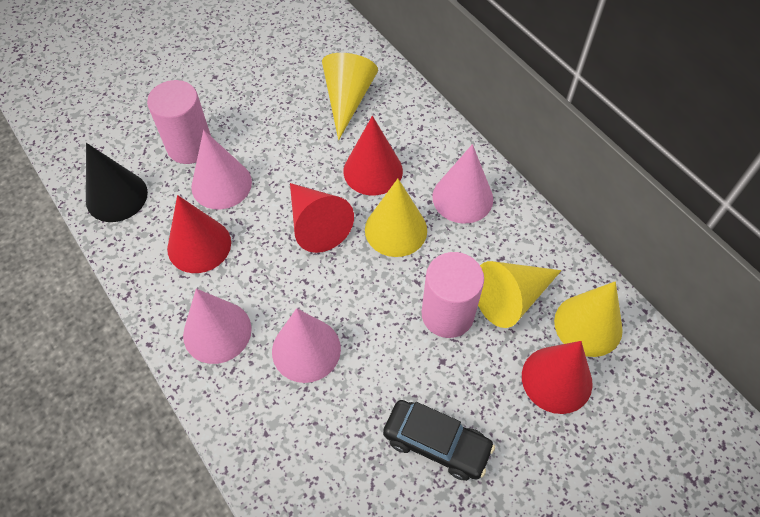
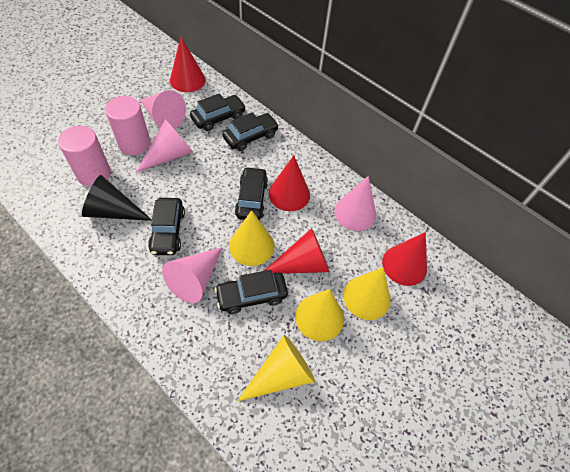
black car: 1 -> 5

